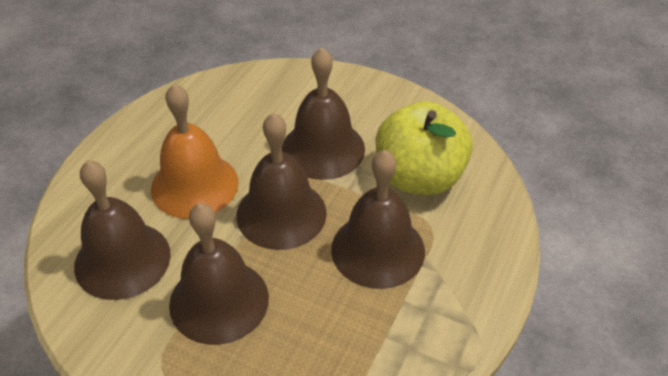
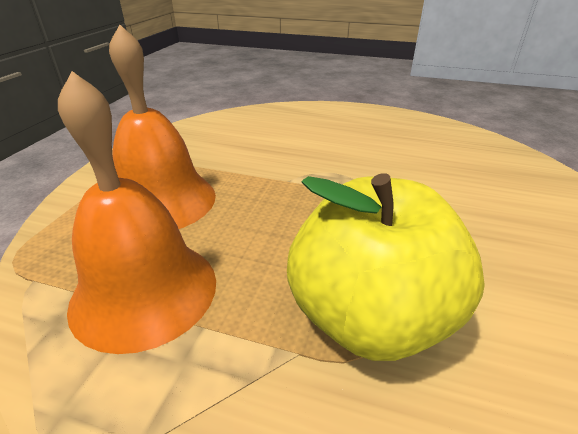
brown bell: 5 -> 0
orange bell: 1 -> 2

